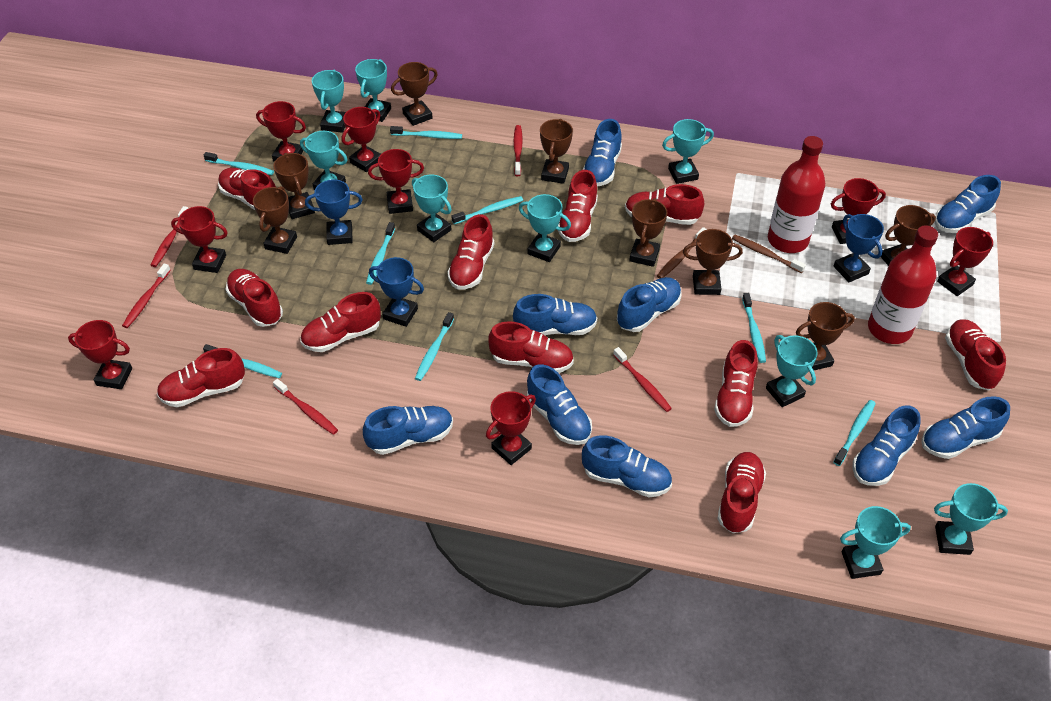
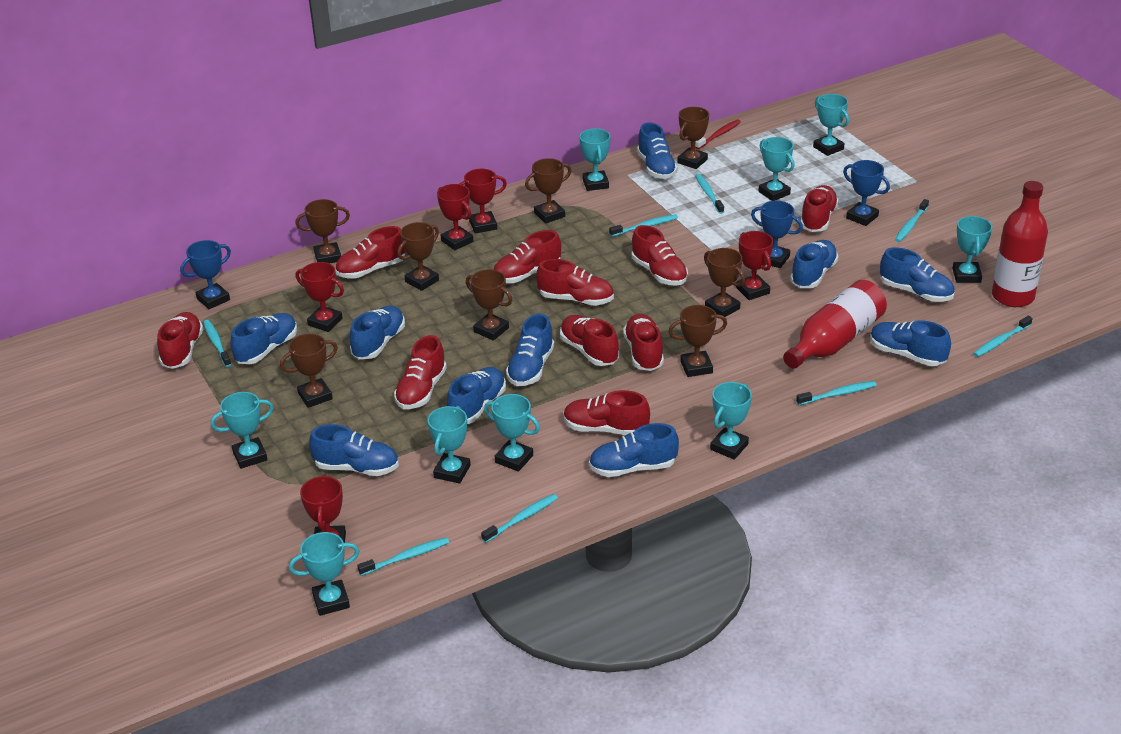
blue shoe: 9 -> 10
brown toothbrush: 2 -> 0
red shoe: 11 -> 10
red toothbrush: 5 -> 1
red trophy: 8 -> 5

